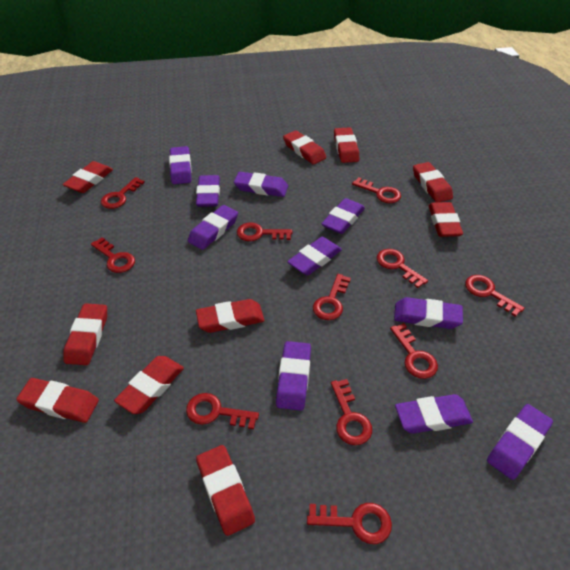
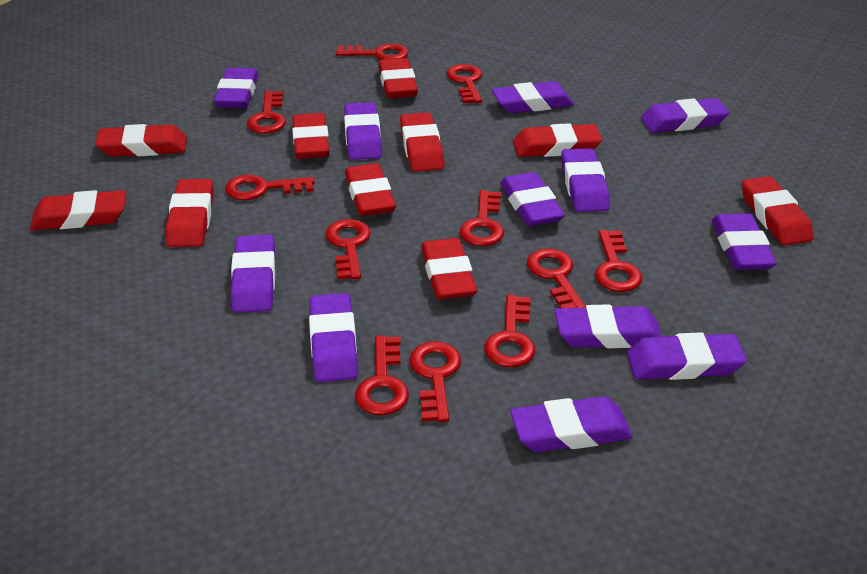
purple eraser: 10 -> 12

